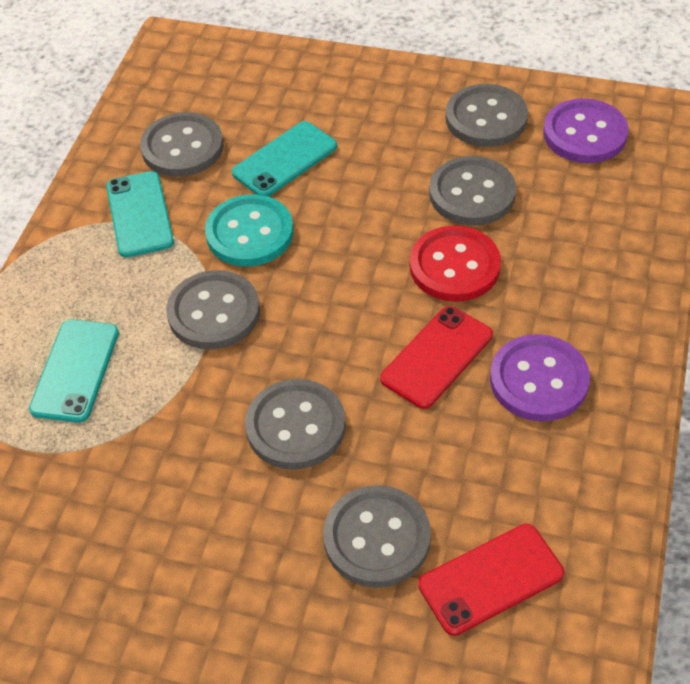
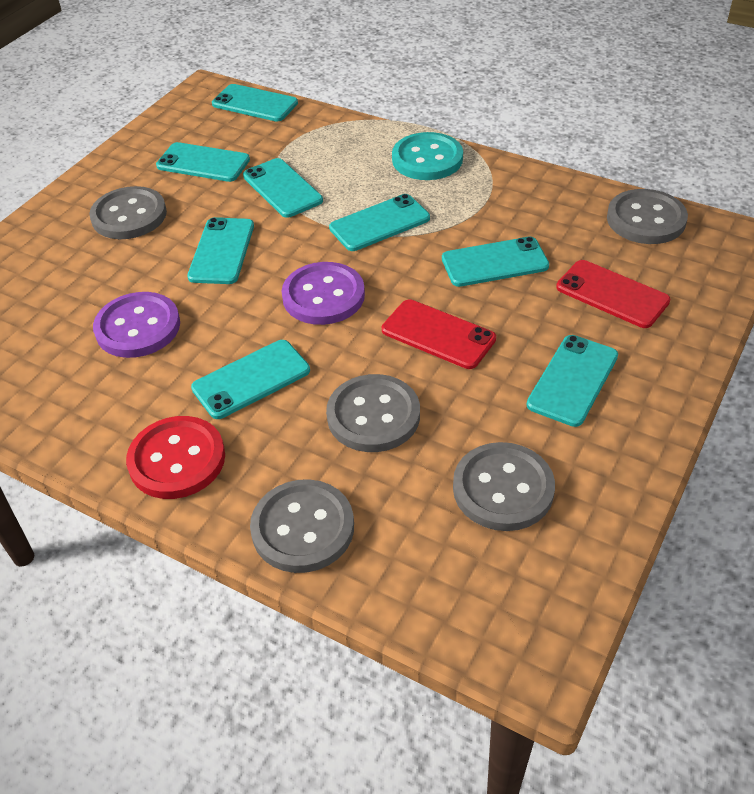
grey button: 6 -> 5
turquoise phone: 3 -> 8

